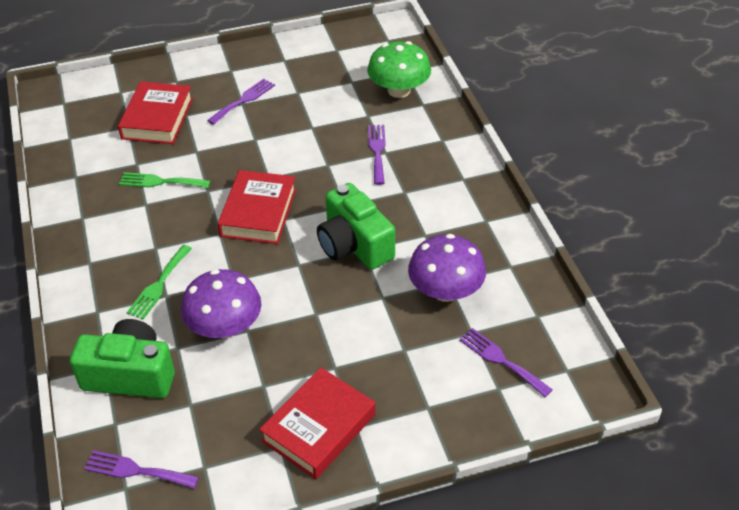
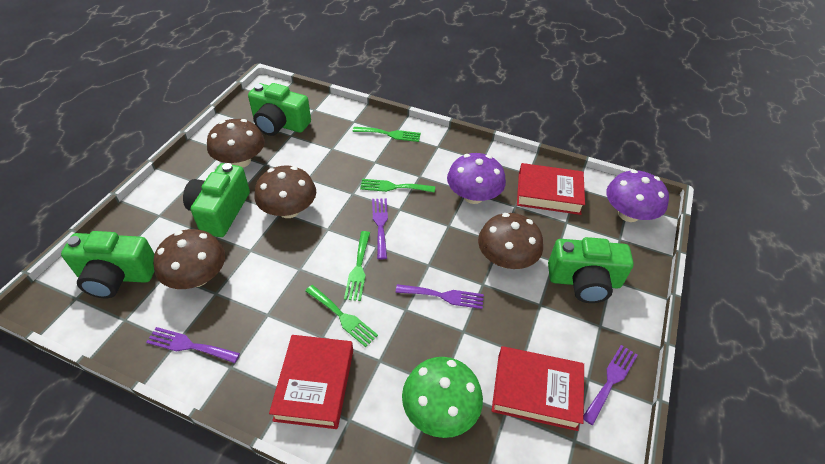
brown mushroom: 0 -> 4
green camera: 2 -> 4
green fork: 2 -> 4

